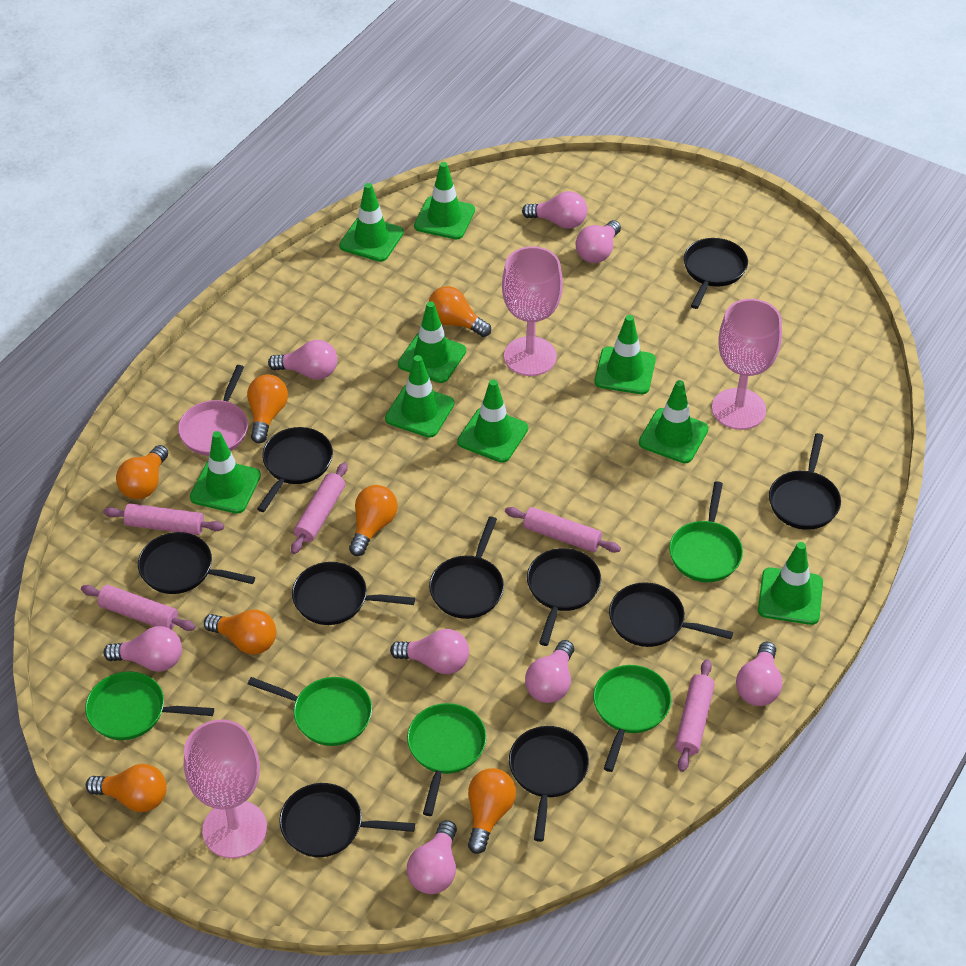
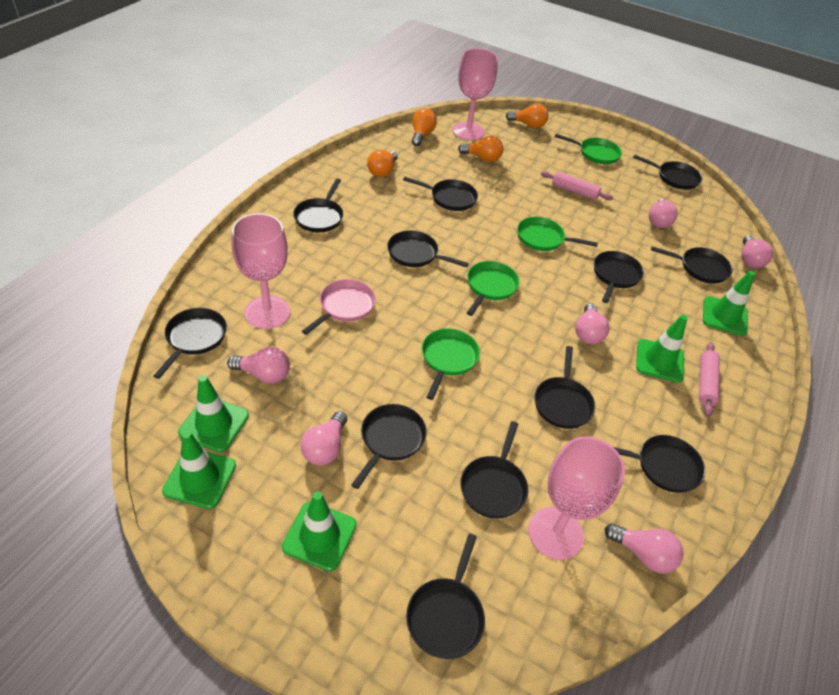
black pan: 10 -> 12
green pan: 5 -> 4
green traffic cone: 9 -> 5
orange light bulb: 7 -> 4
pink light bulb: 8 -> 6
pink rolling pin: 5 -> 2

